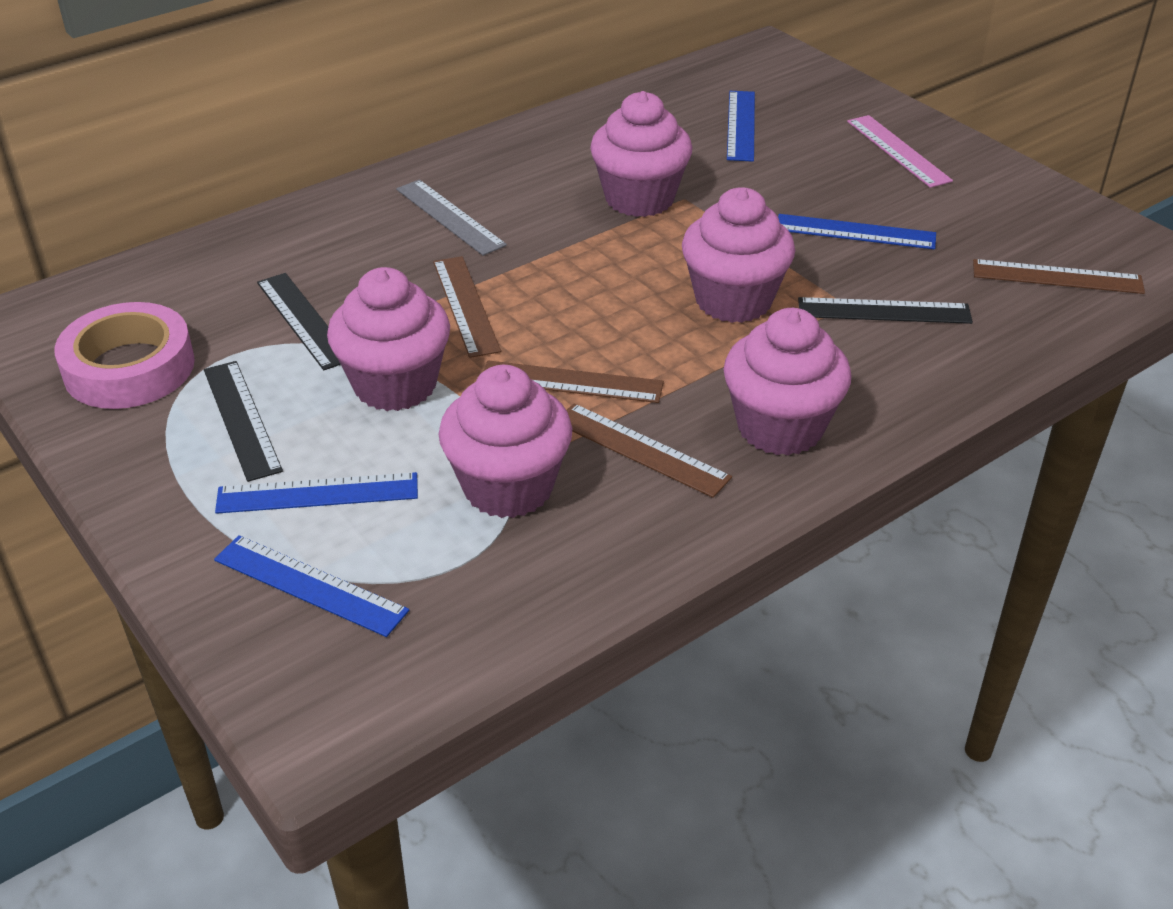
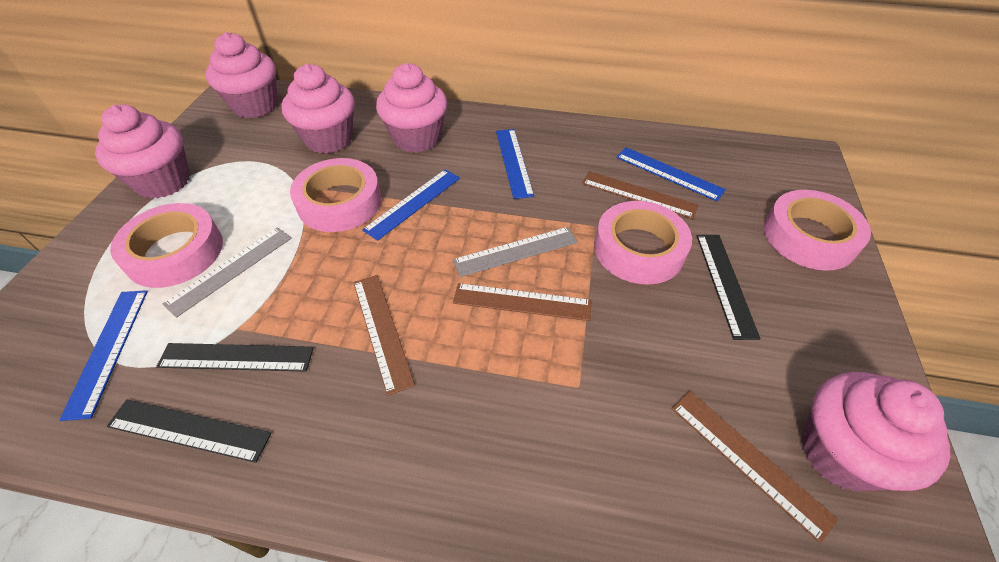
grey ruler: 1 -> 2
pink ruler: 1 -> 0
pink tape: 1 -> 4

